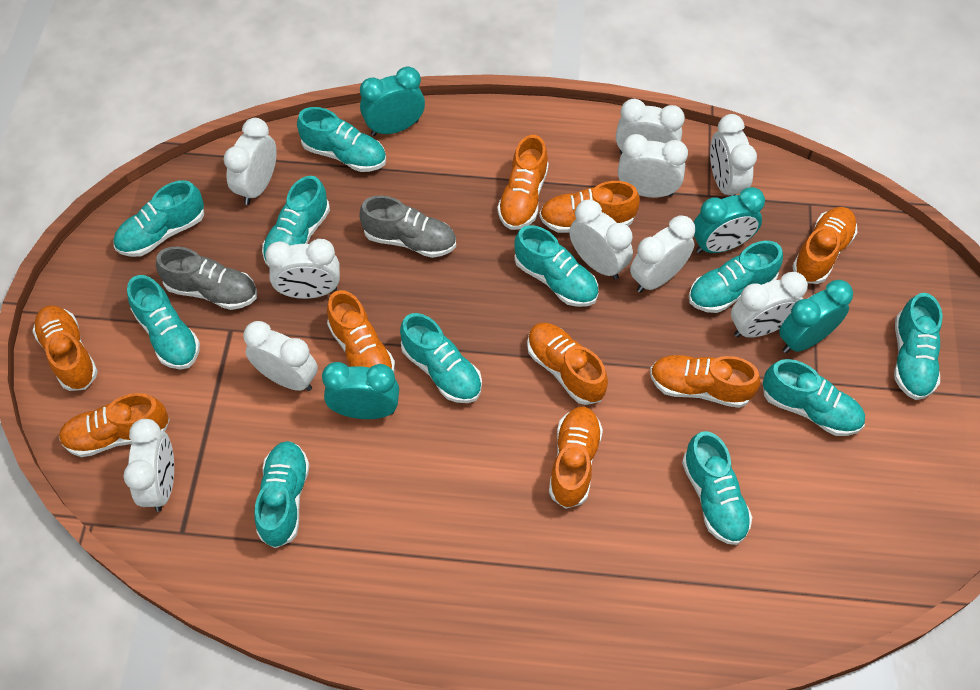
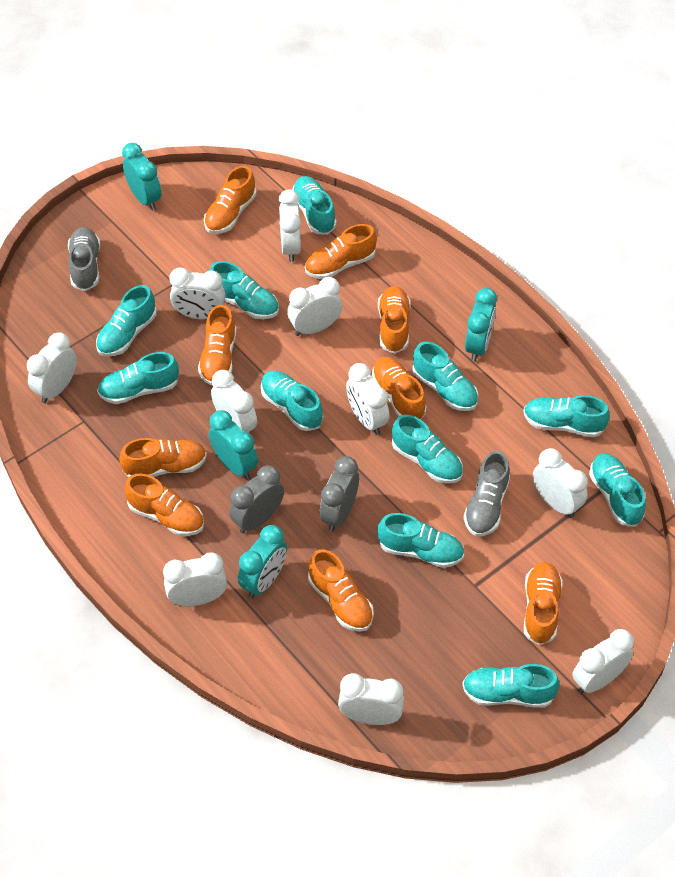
grey clock: 0 -> 2

